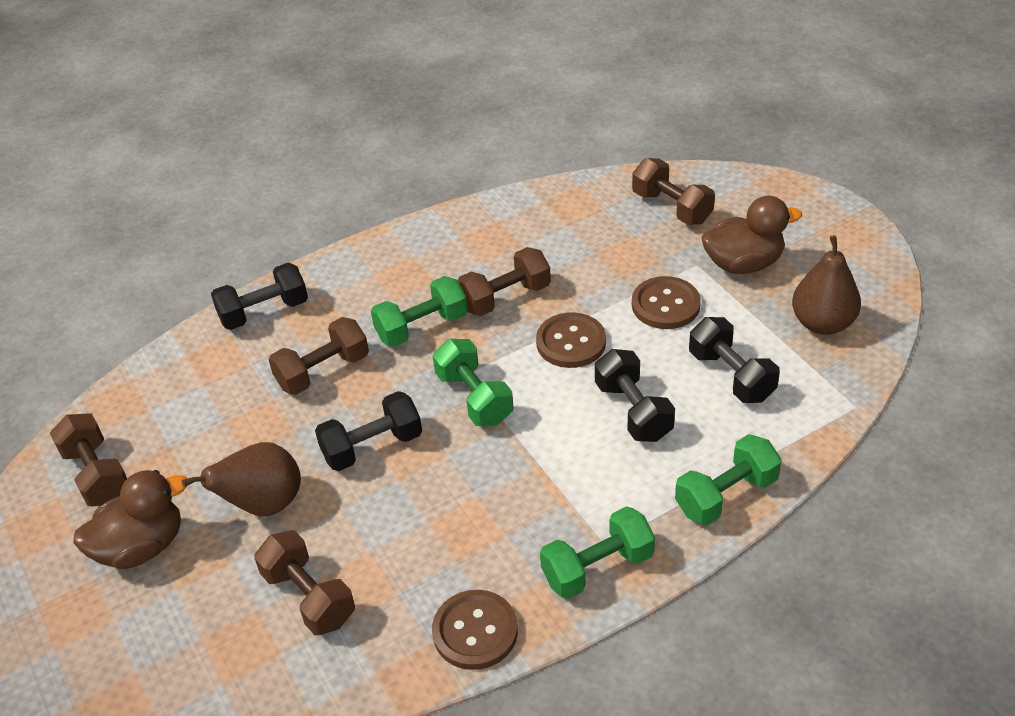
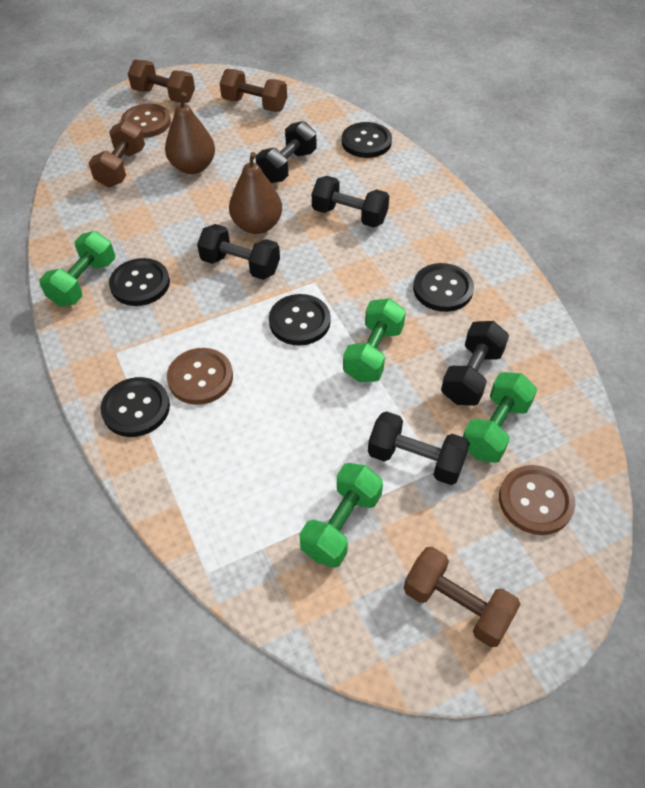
black button: 0 -> 5
black dumbbell: 4 -> 5
brown duck: 2 -> 0
brown dumbbell: 5 -> 4

